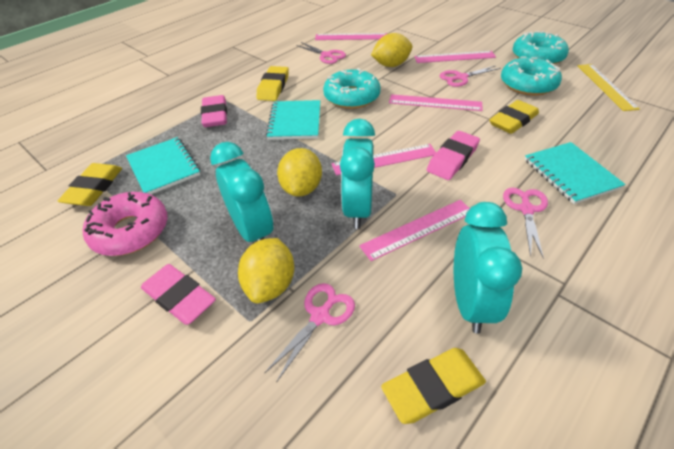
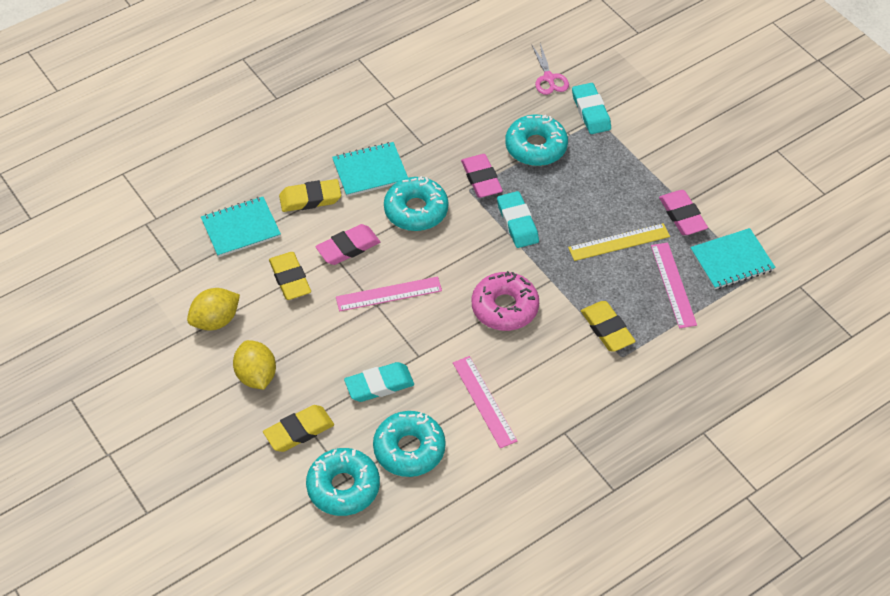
pink ruler: 5 -> 3
pink scissors: 4 -> 1
turquoise clock: 3 -> 0
turquoise donut: 3 -> 4
turquoise eraser: 0 -> 3
yellow lemon: 3 -> 2

